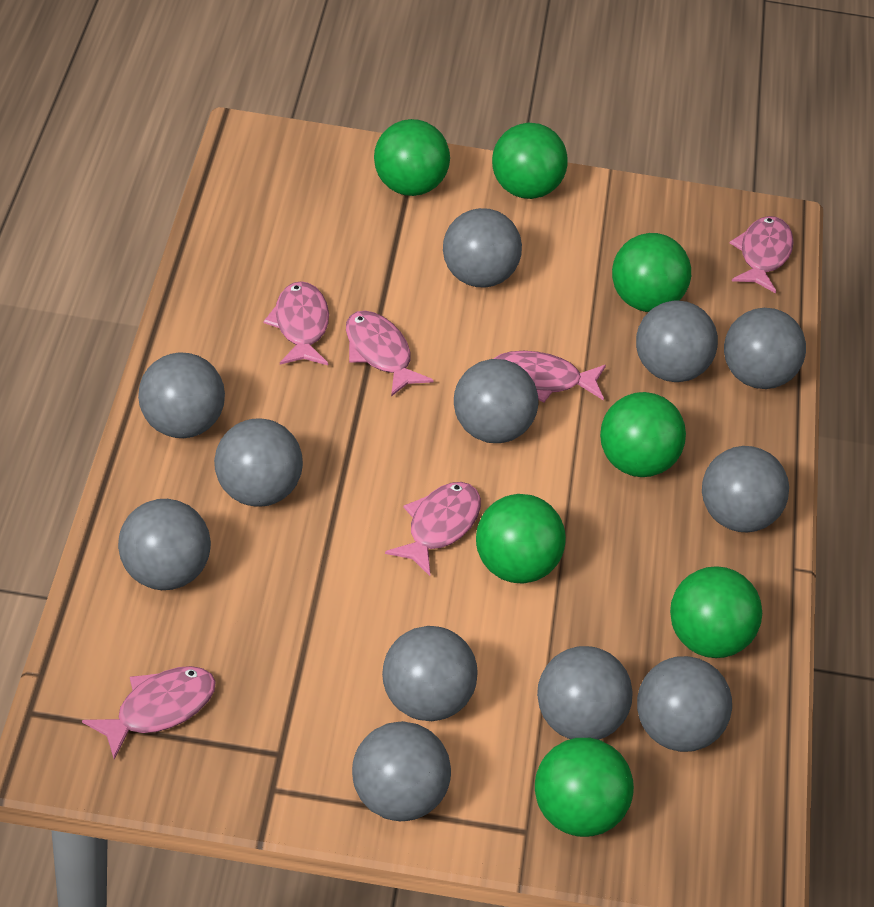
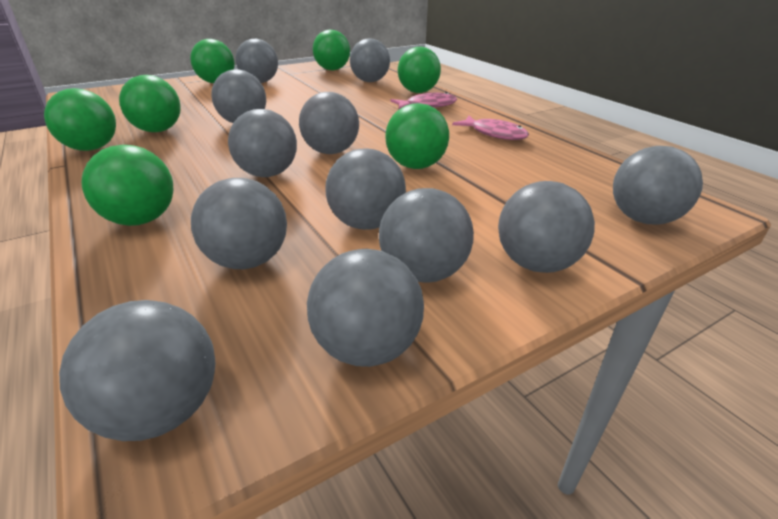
pink fish: 6 -> 2

